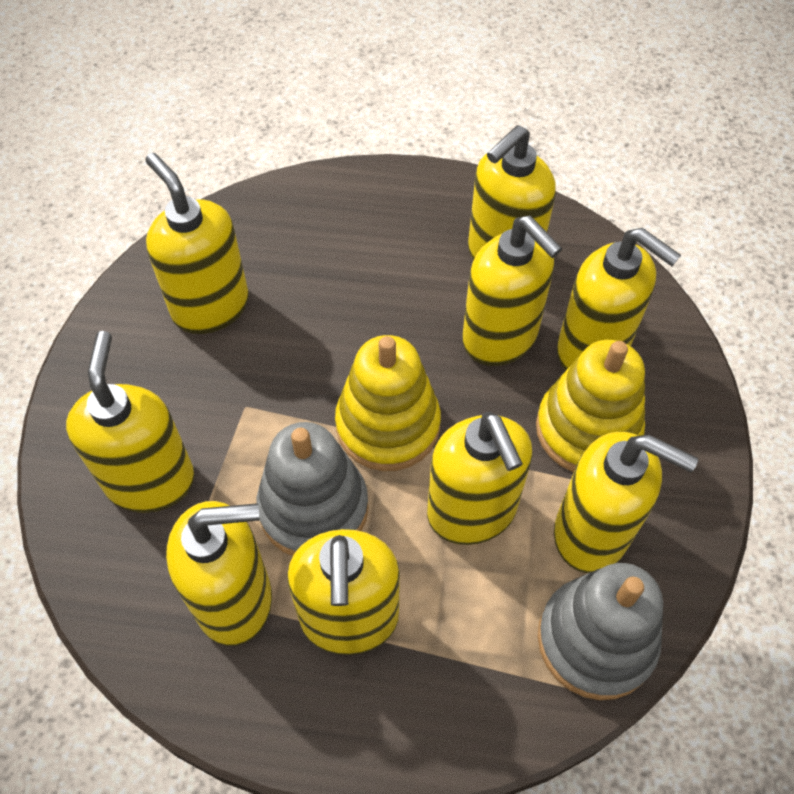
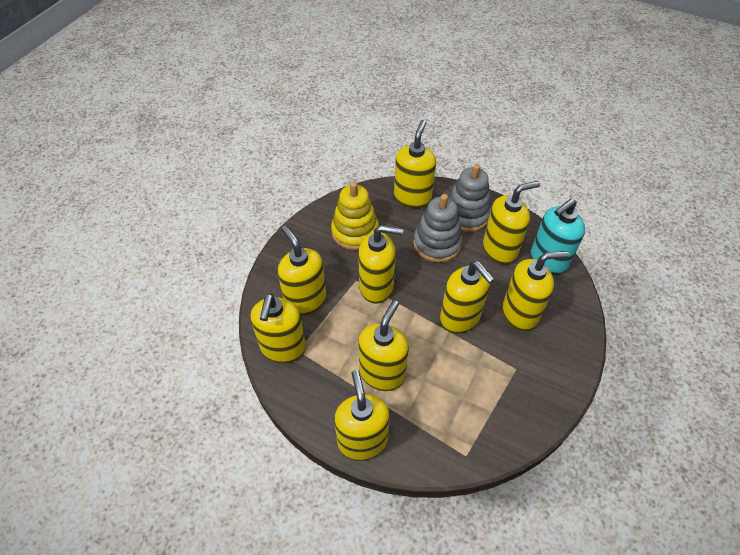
turquoise soap dispenser: 0 -> 1
yellow stacking toy: 2 -> 1

